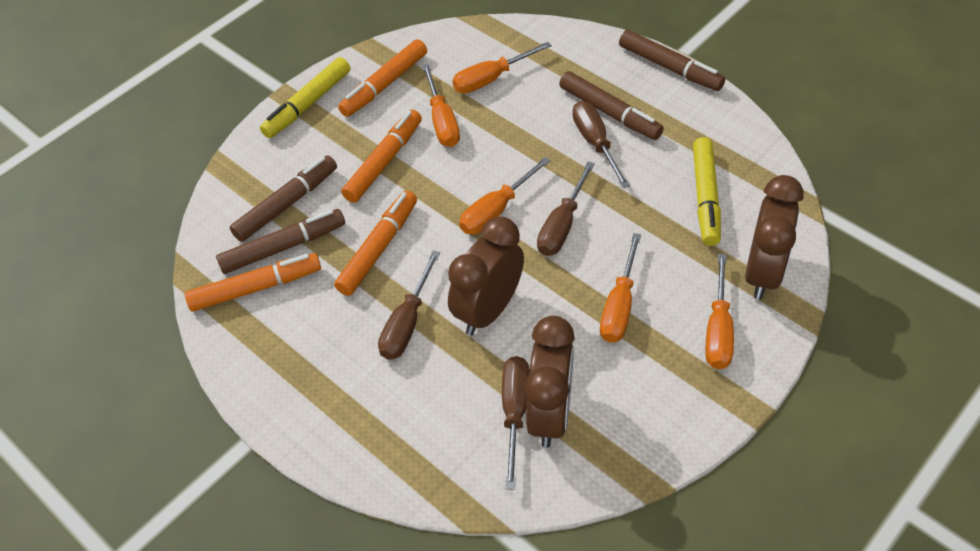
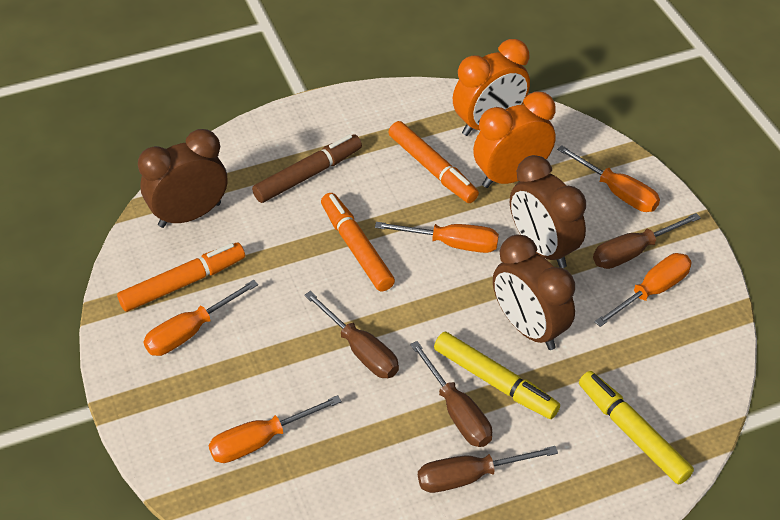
brown marker: 4 -> 1
orange clock: 0 -> 2
orange marker: 4 -> 3

